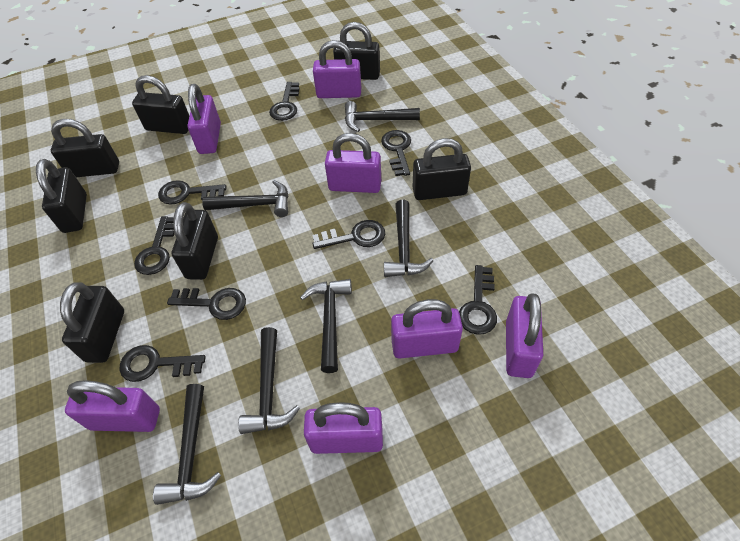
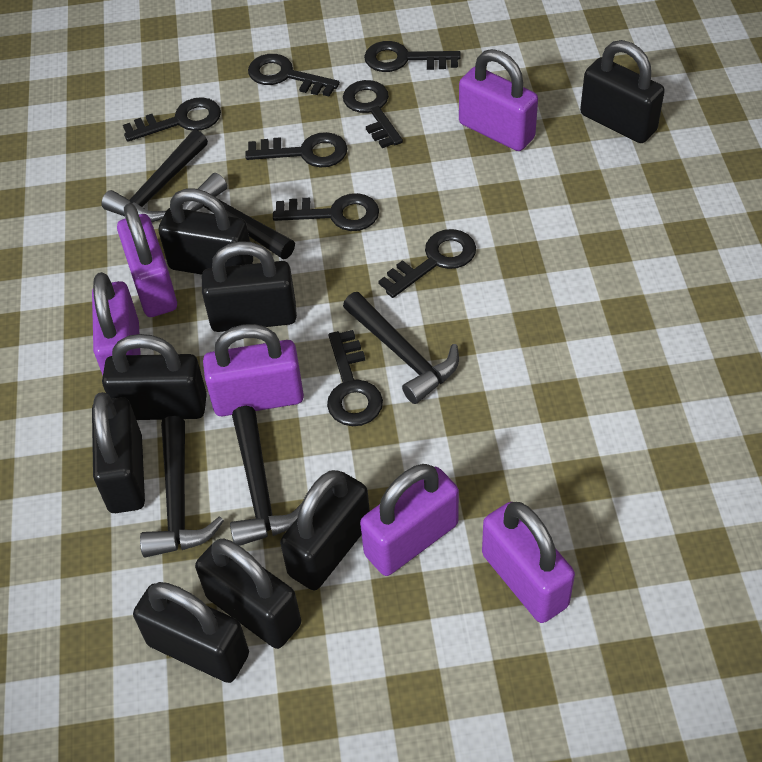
black hammer: 6 -> 5
black padlock: 7 -> 8
purple padlock: 7 -> 6

